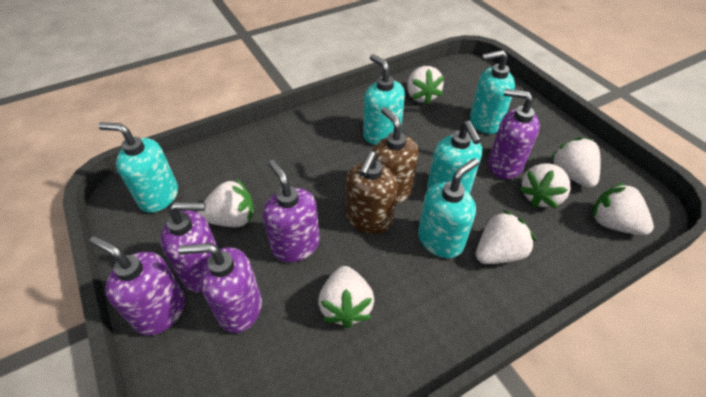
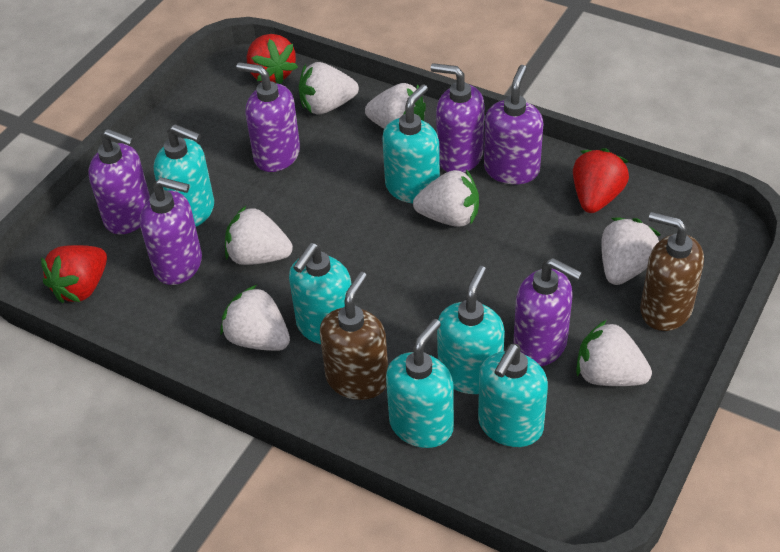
purple soap dispenser: 5 -> 6
red strawberry: 0 -> 3
turquoise soap dispenser: 5 -> 6

